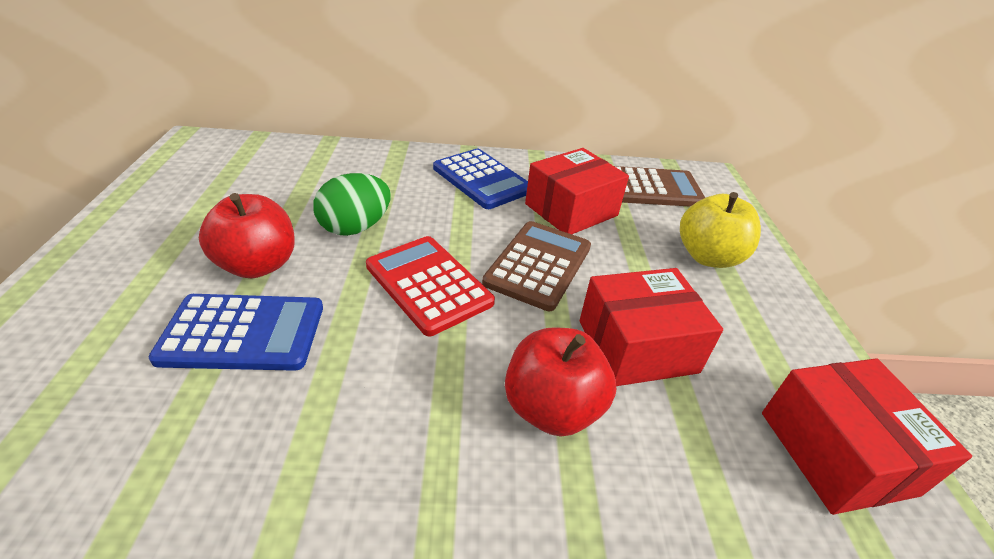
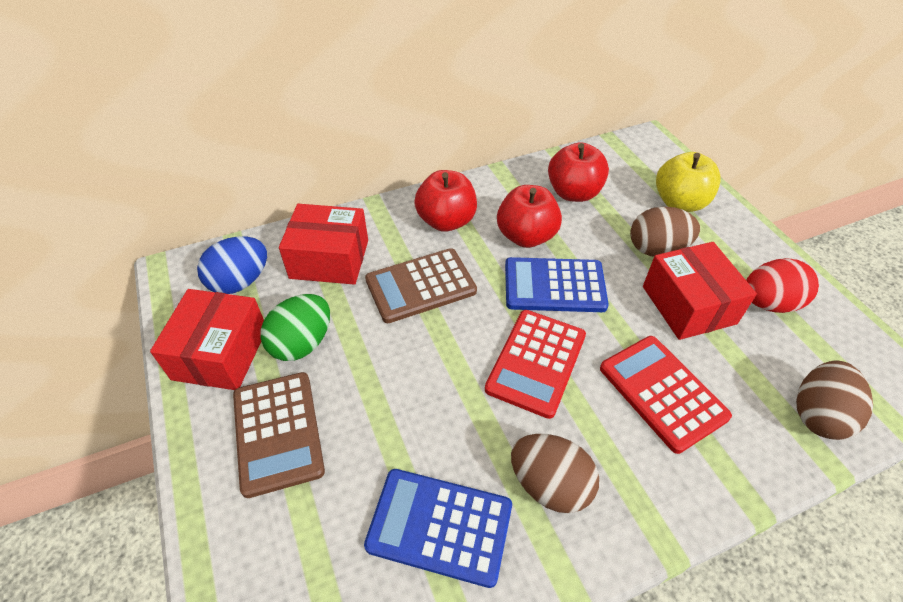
blue egg: 0 -> 1
brown egg: 0 -> 3
red apple: 2 -> 3
red calculator: 1 -> 2
red egg: 0 -> 1

